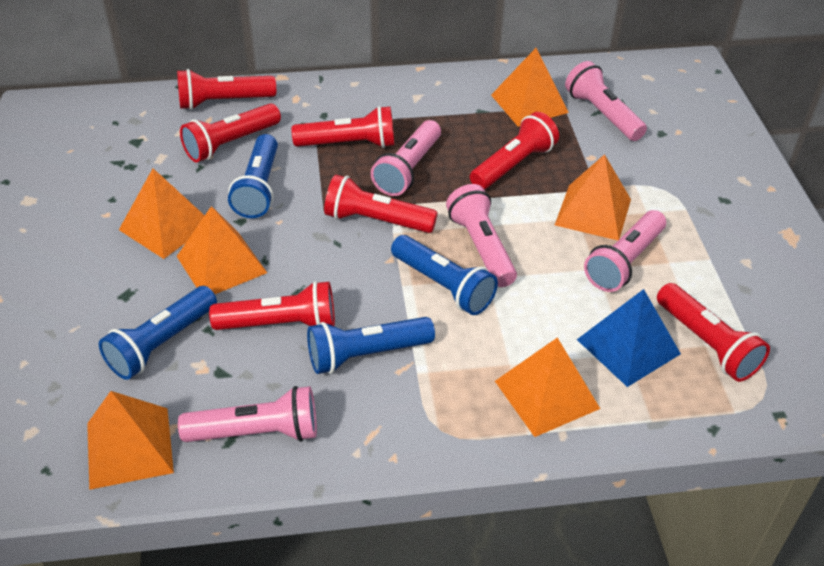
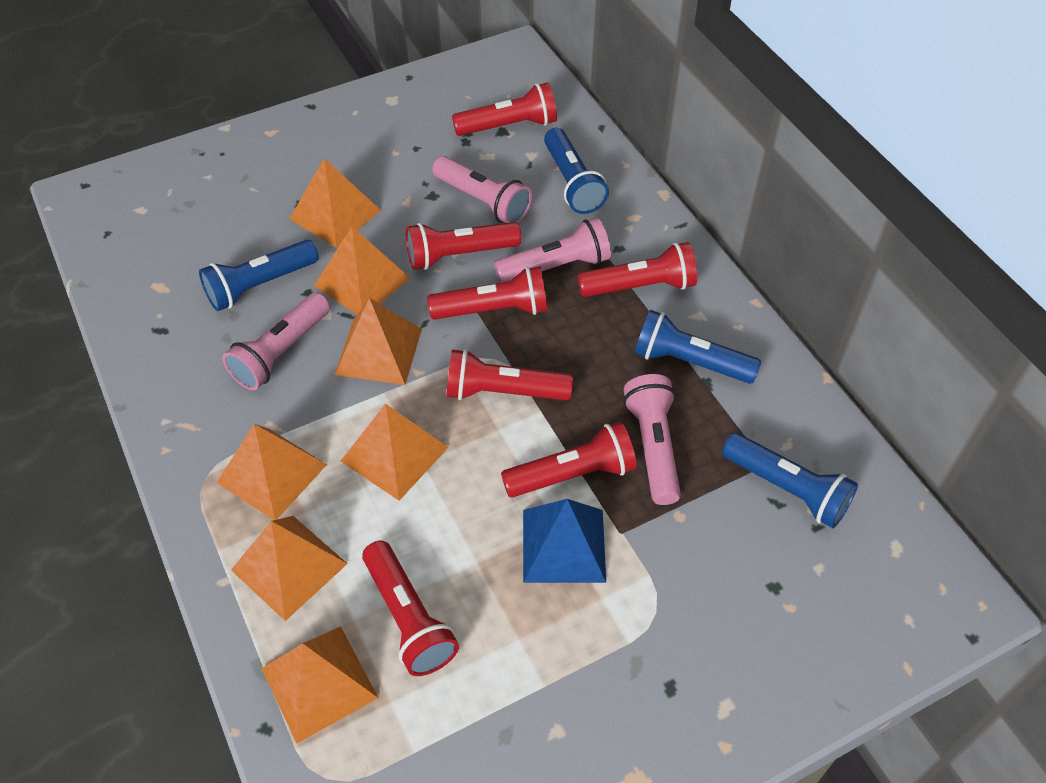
orange pyramid: 6 -> 7
pink flashlight: 5 -> 4

